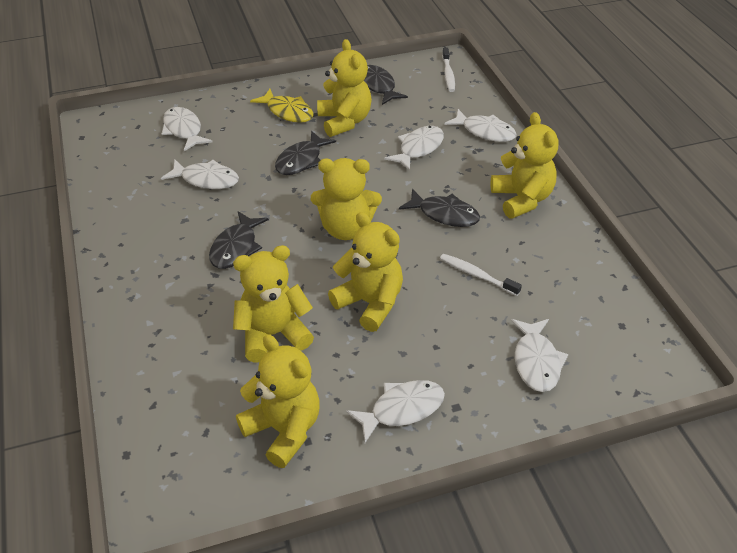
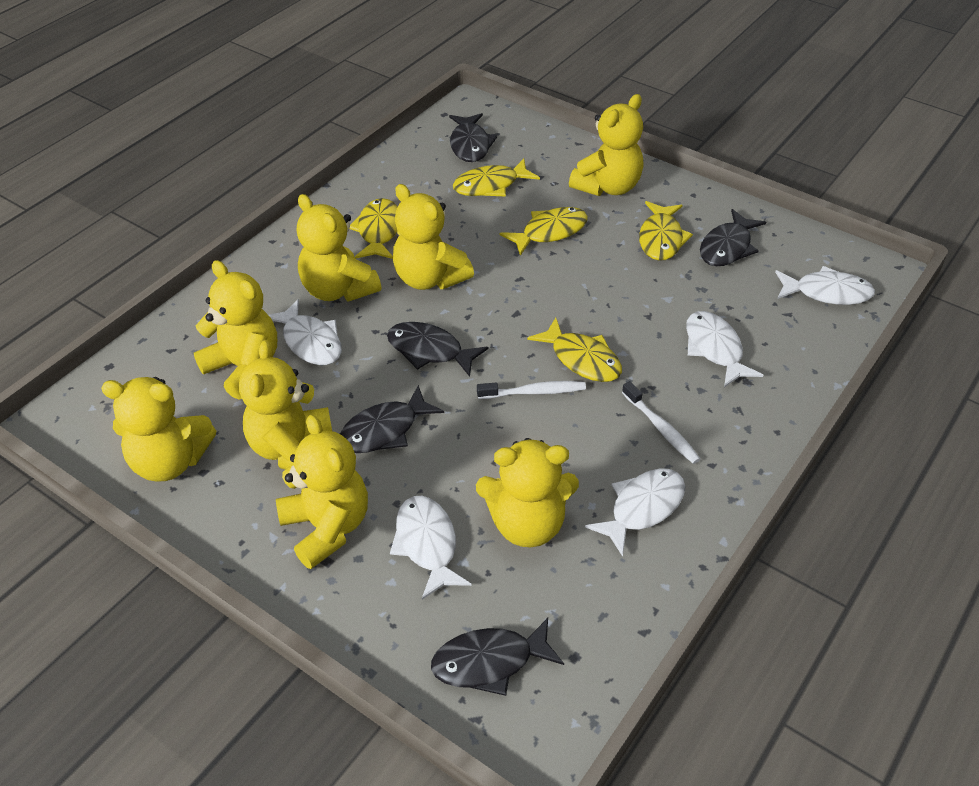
black fish: 4 -> 5
white fish: 6 -> 5
yellow fish: 1 -> 5
yellow teddy bear: 6 -> 8

